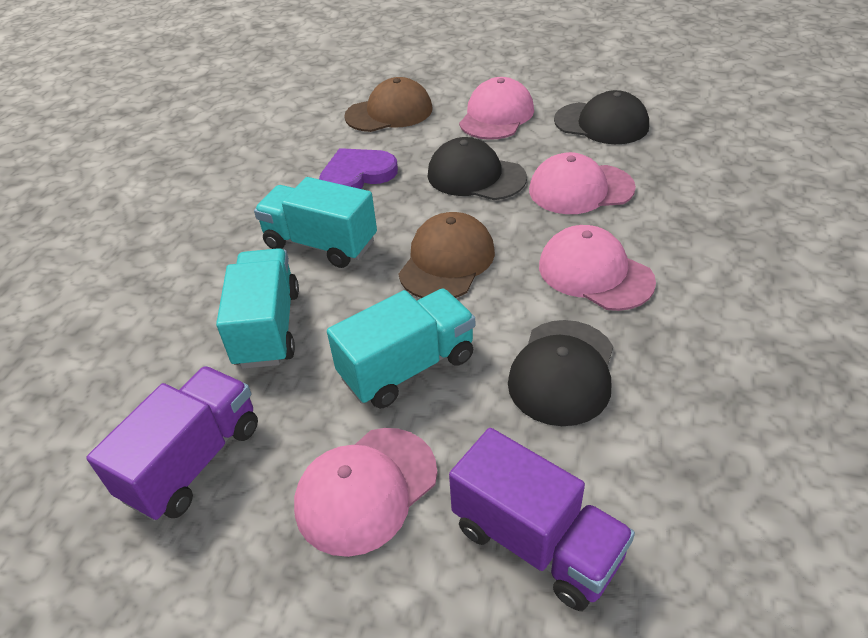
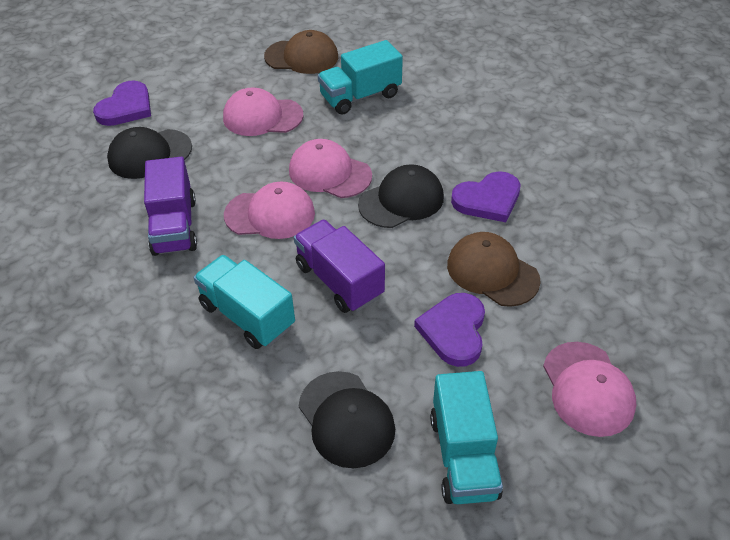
purple heart: 1 -> 3

